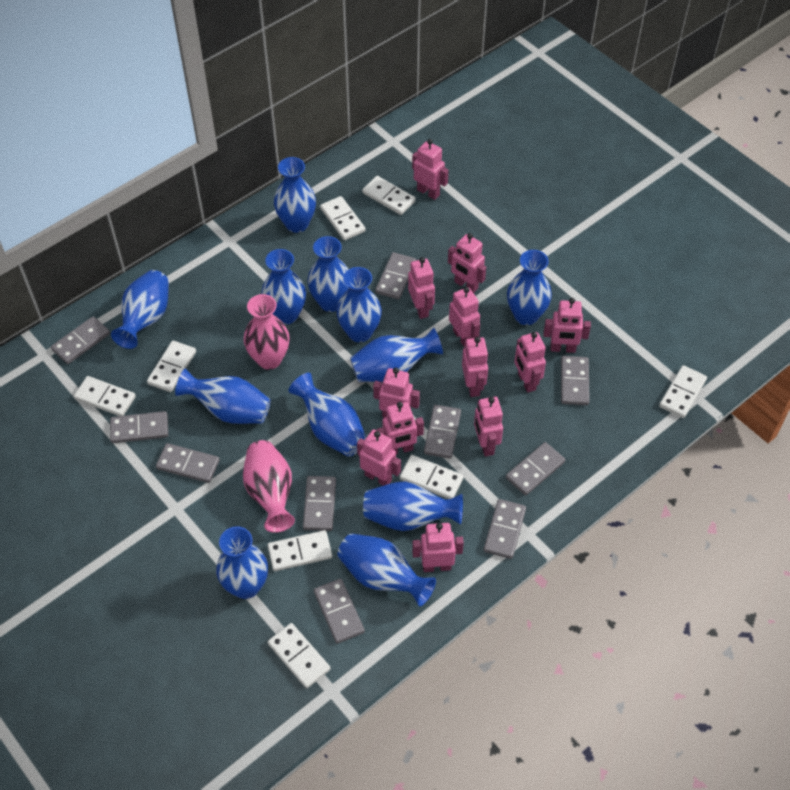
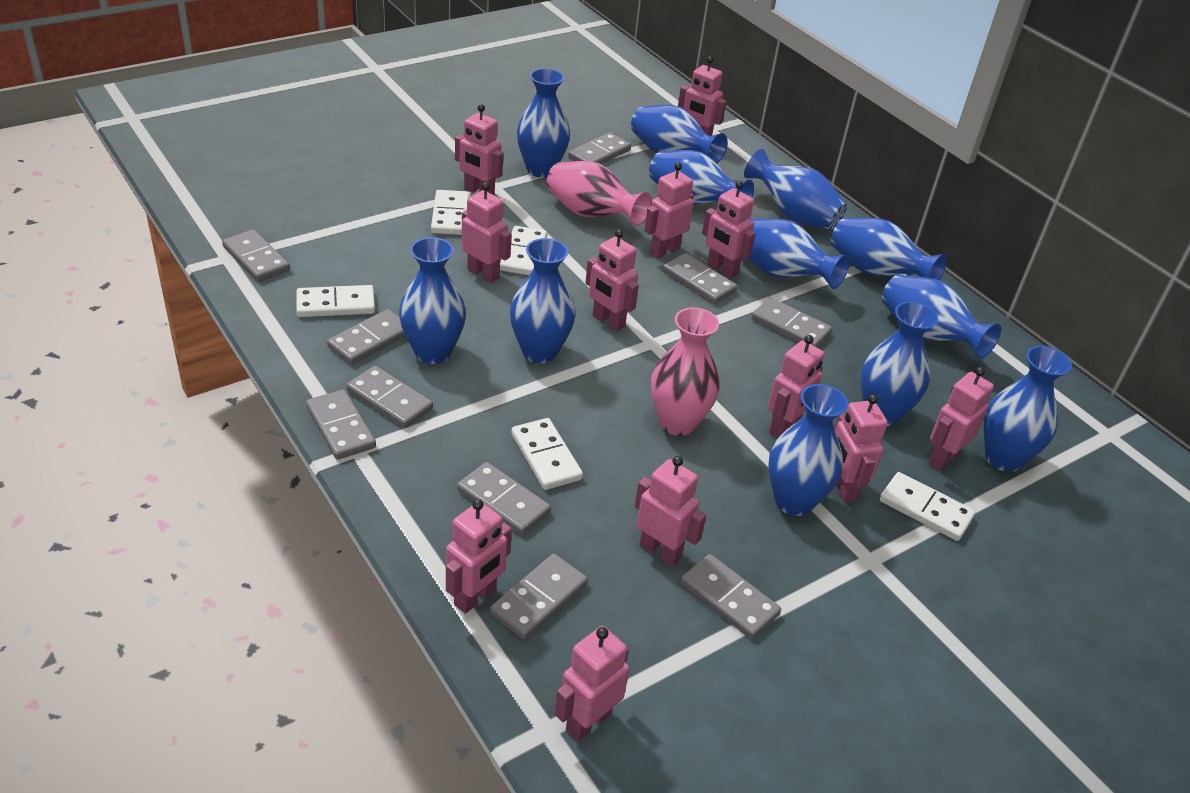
white domino: 8 -> 5

